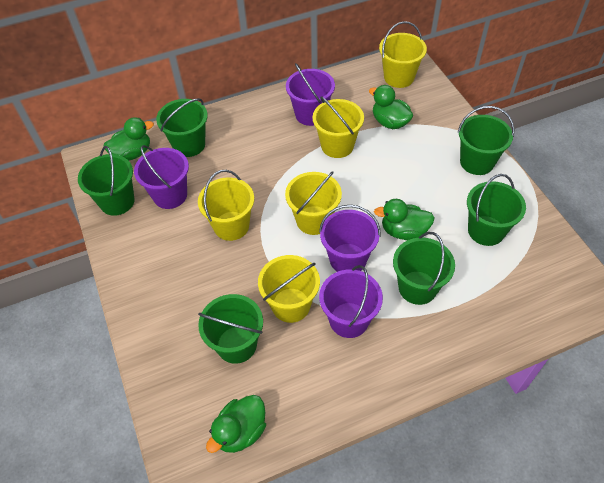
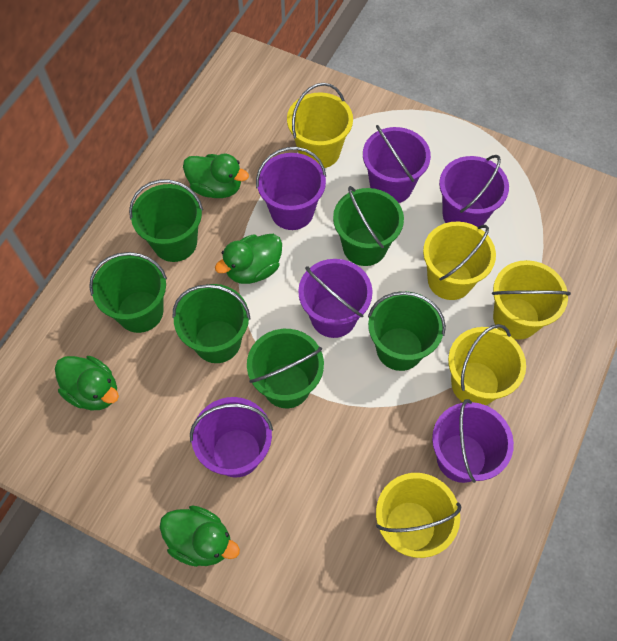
purple bucket: 4 -> 6

